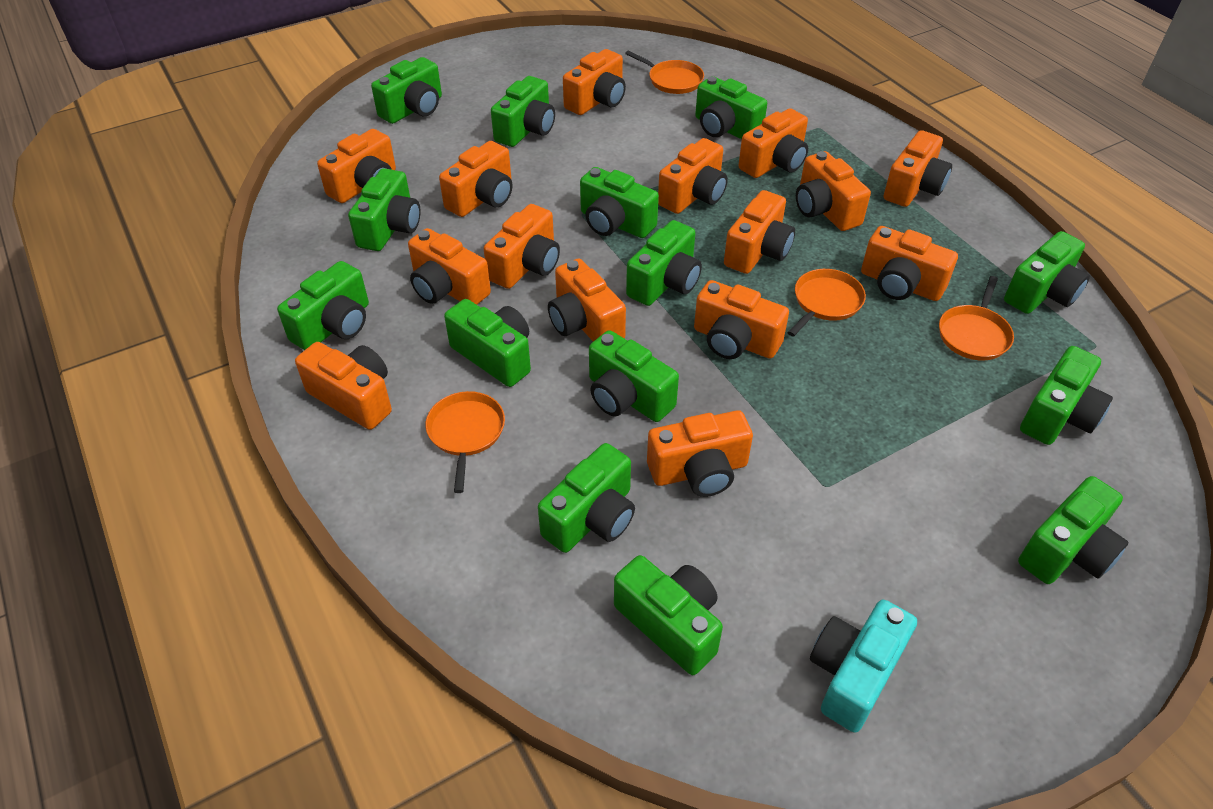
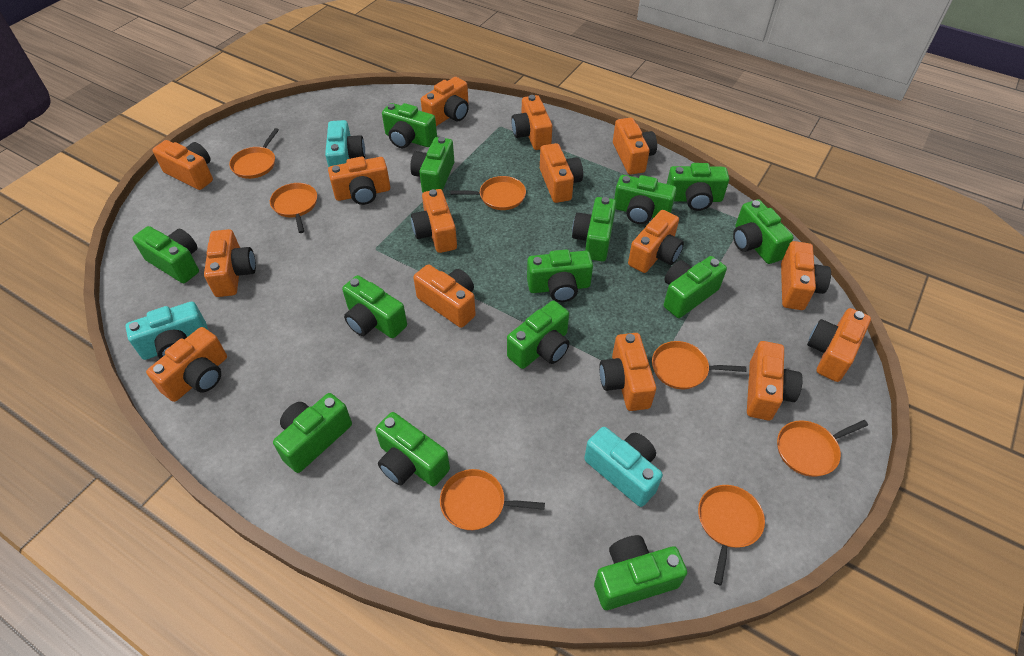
orange pan: 4 -> 7
turquoise camera: 1 -> 3

